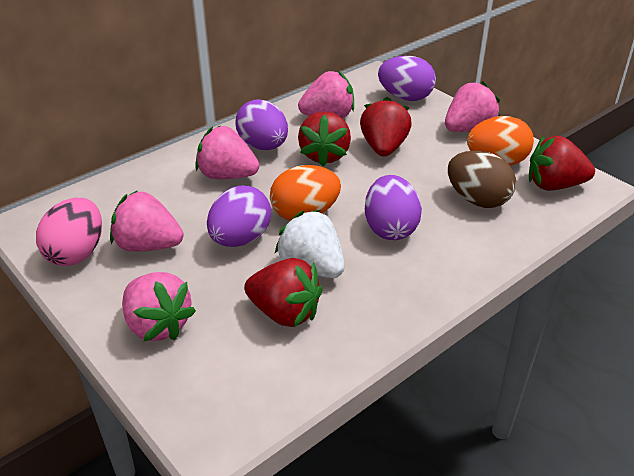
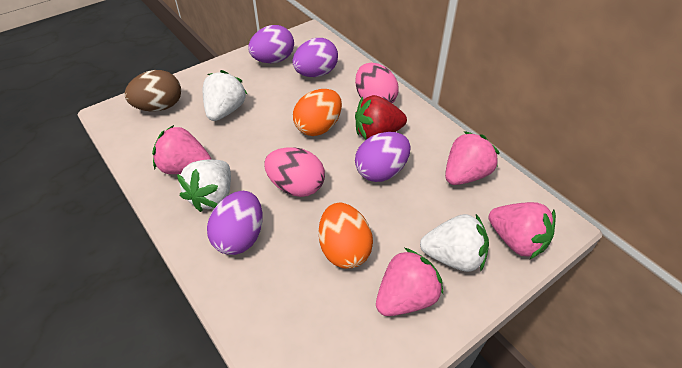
pink egg: 1 -> 2
pink strawberry: 5 -> 4
red strawberry: 4 -> 1
white strawberry: 1 -> 3

